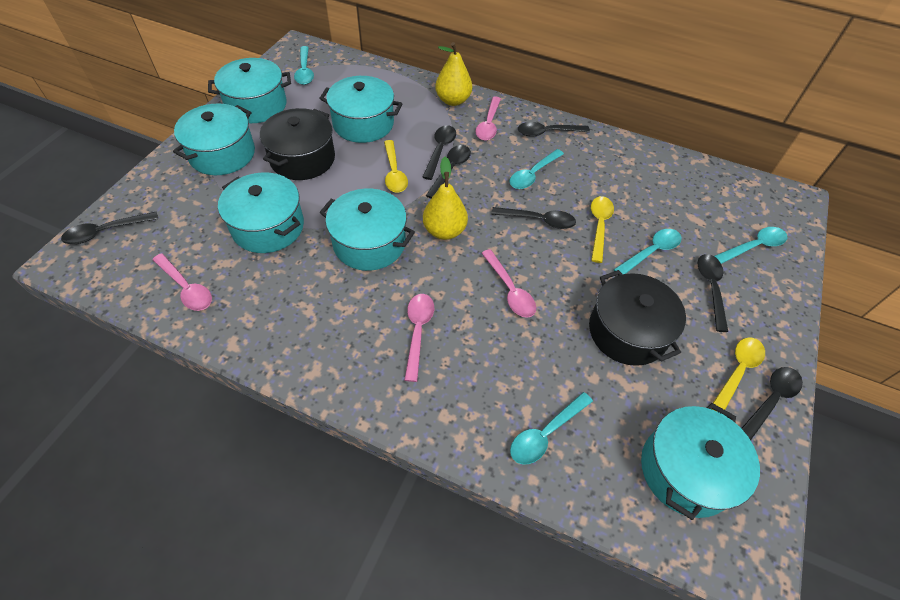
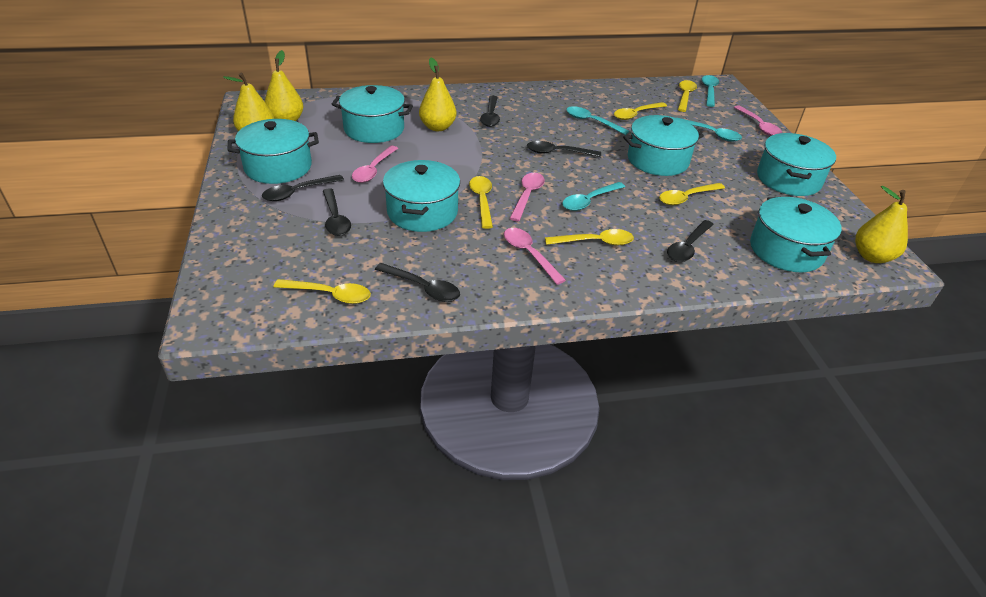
black pot: 2 -> 0
black spoon: 7 -> 6
turquoise spoon: 5 -> 4
yellow pear: 2 -> 4
yellow spoon: 3 -> 6

